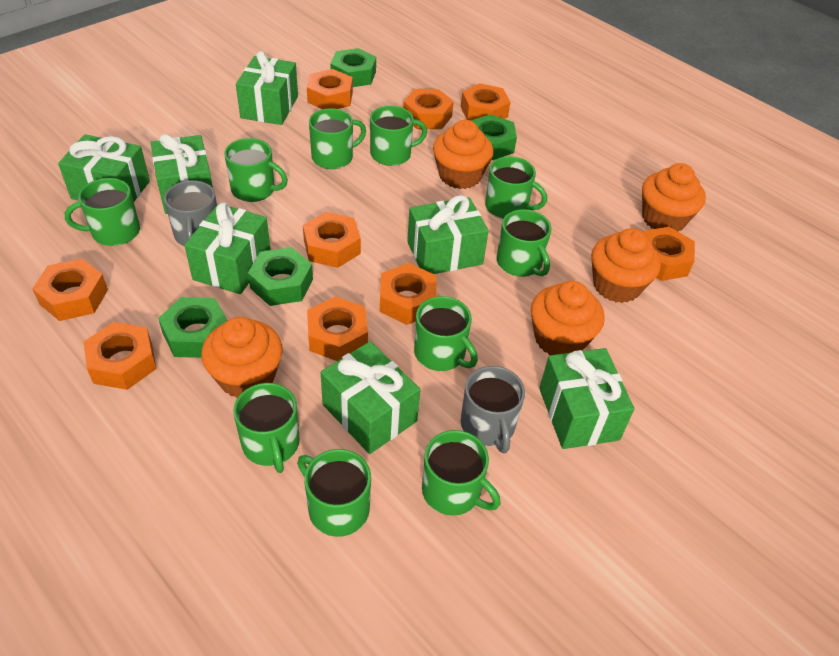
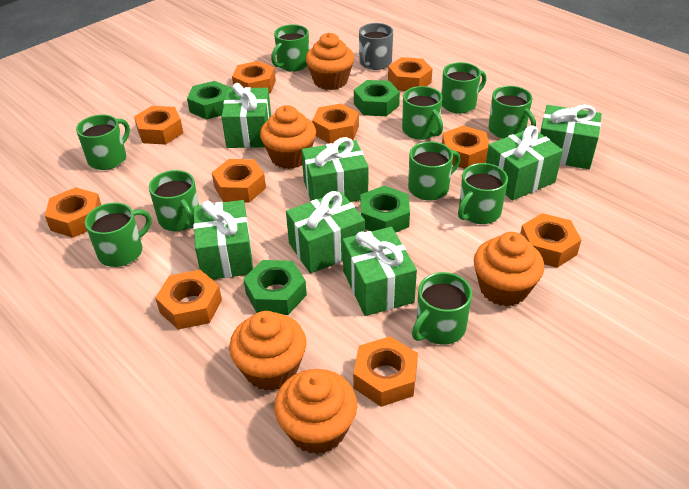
grey mug: 2 -> 1
orange nut: 9 -> 10

